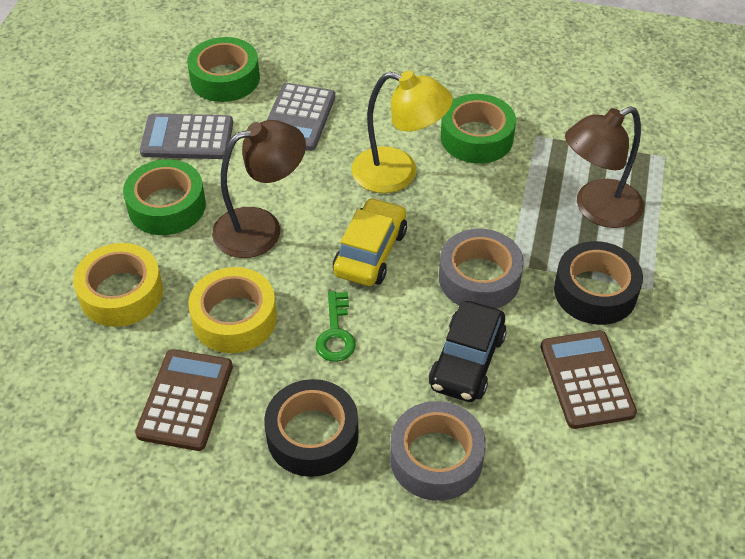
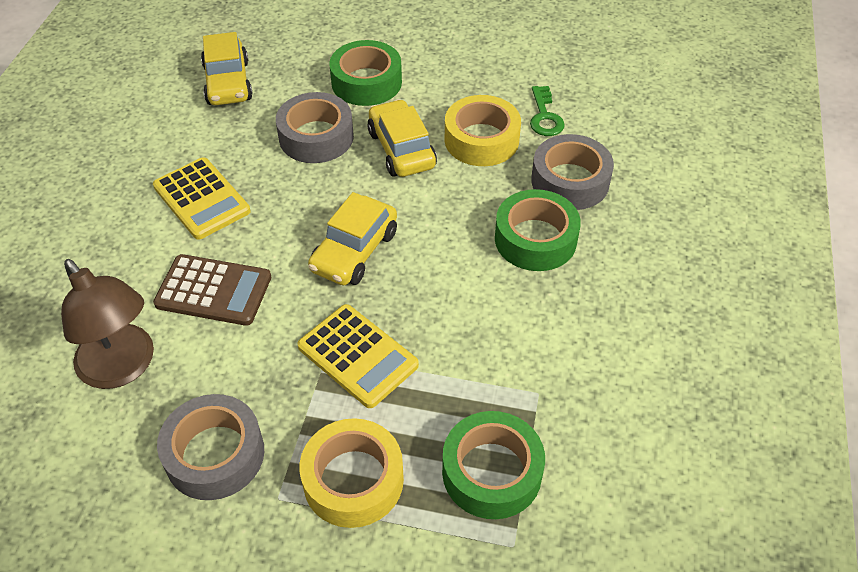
black car: 1 -> 0
black tape: 2 -> 0
brown calculator: 2 -> 1
brown lamp: 2 -> 1
grey calculator: 2 -> 0
grey tape: 2 -> 3
yellow calculator: 0 -> 2
yellow car: 1 -> 3
yellow lamp: 1 -> 0

